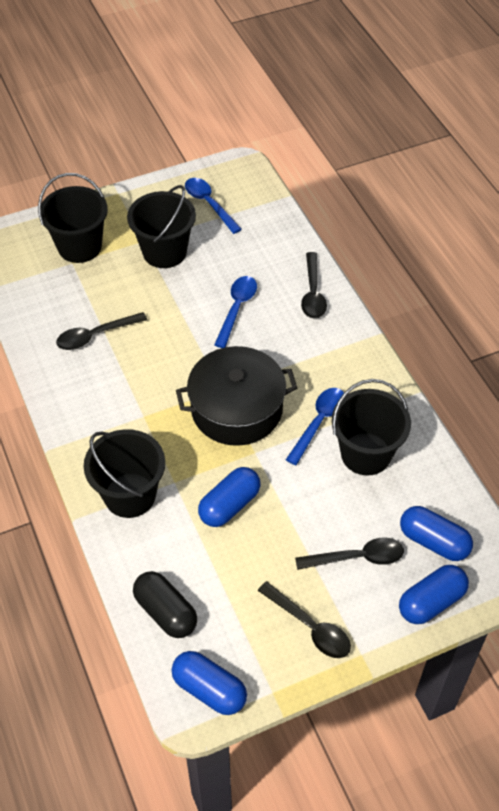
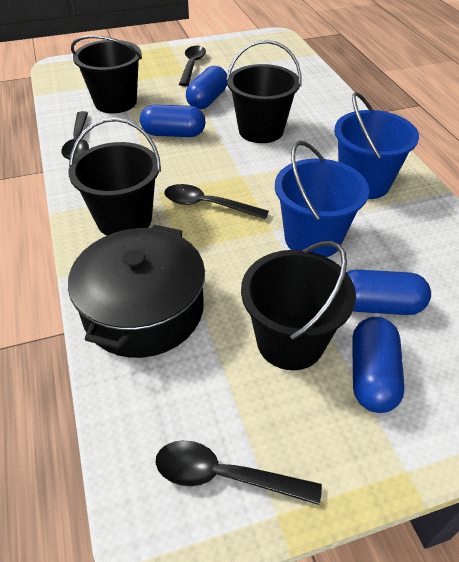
black capsule: 1 -> 0
blue bucket: 0 -> 2
blue spoon: 3 -> 0

